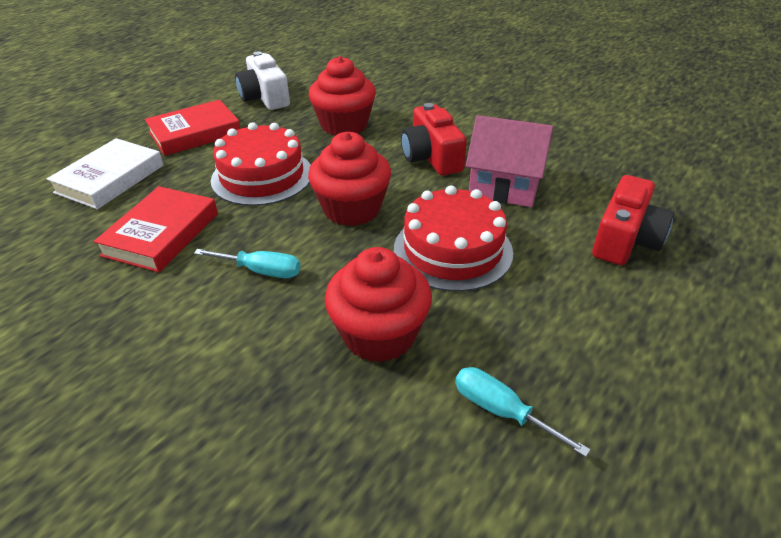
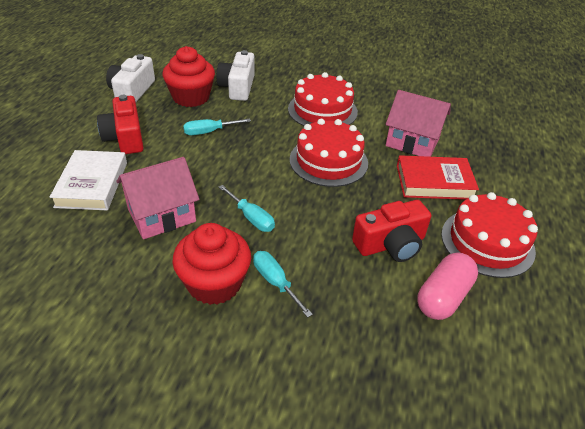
pink capsule: 0 -> 1
pink house: 1 -> 2
red book: 2 -> 1
red cake: 2 -> 3
red cupcake: 3 -> 2
turquoise screwdriver: 2 -> 3
white camera: 1 -> 2

